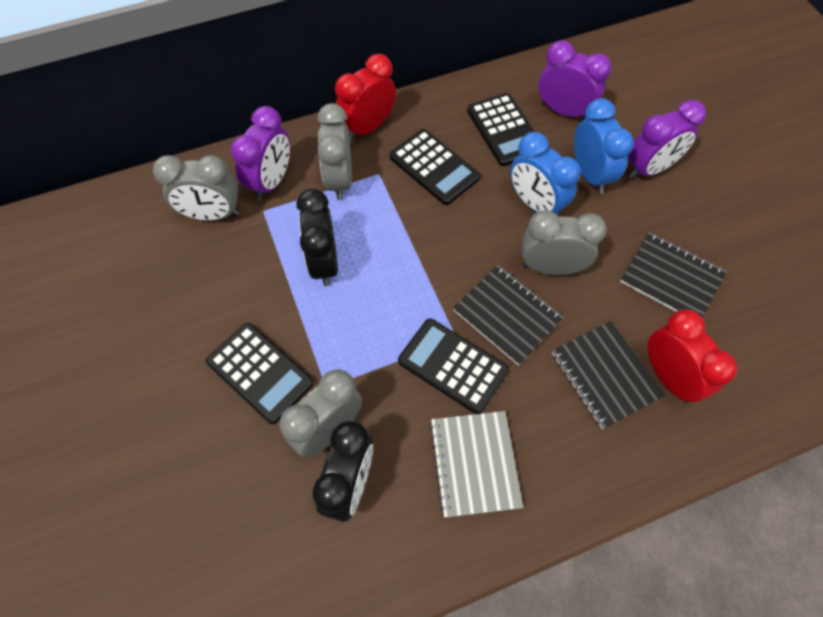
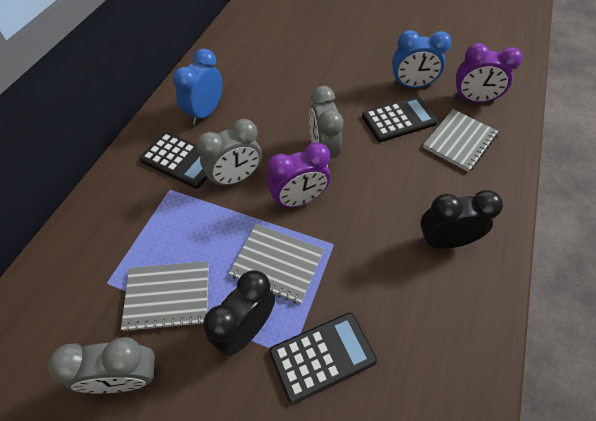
black calculator: 4 -> 3
black notebook: 3 -> 0
grey clock: 4 -> 3
grey notebook: 1 -> 3
purple clock: 3 -> 2
red clock: 2 -> 0

